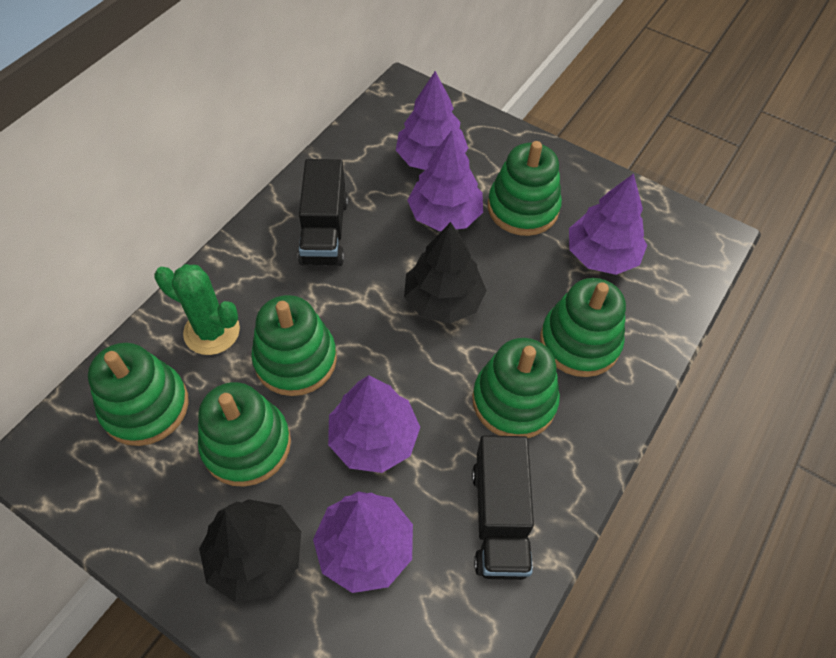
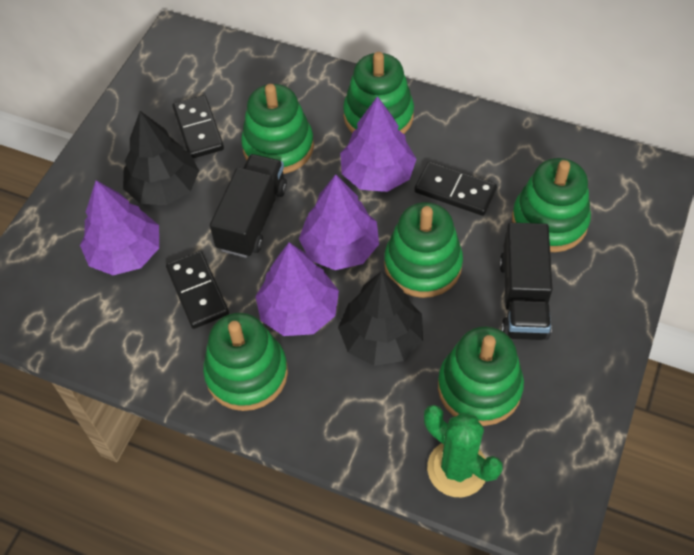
black domino: 0 -> 3
purple tree: 5 -> 4

